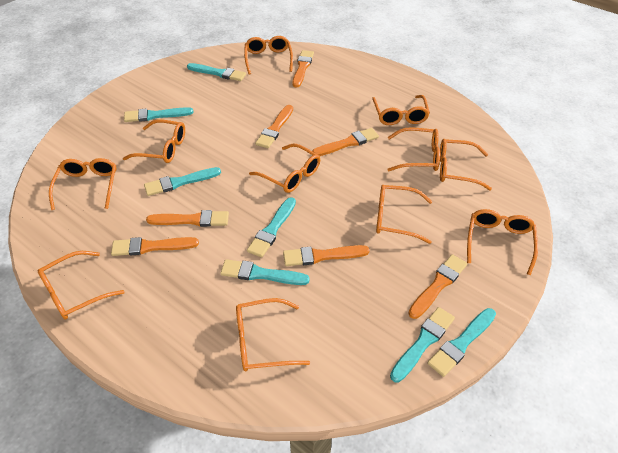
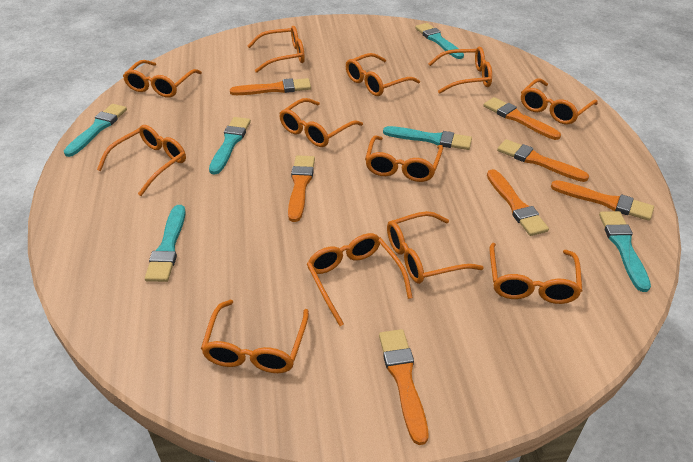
orange glasses: 11 -> 12
turquoise brush: 7 -> 6

